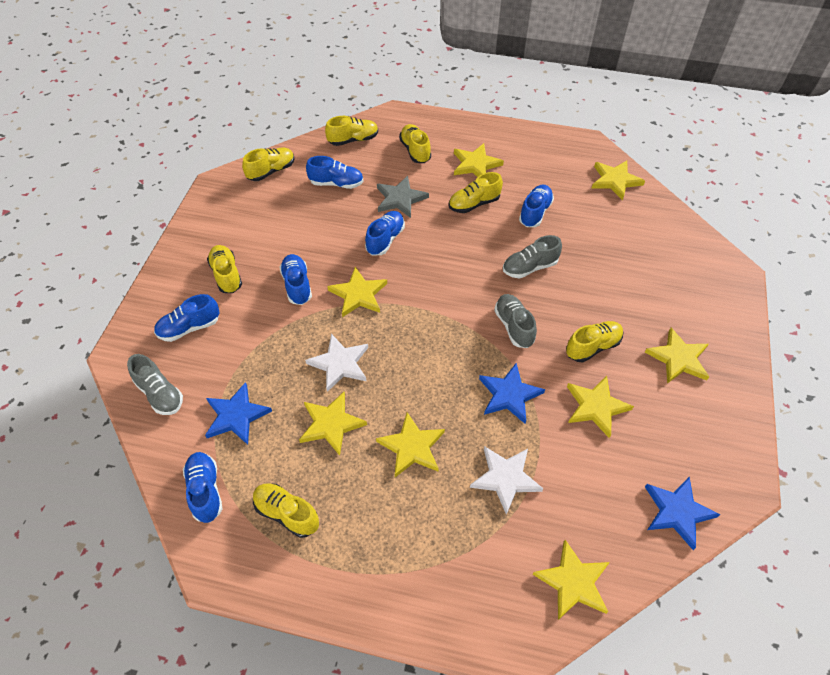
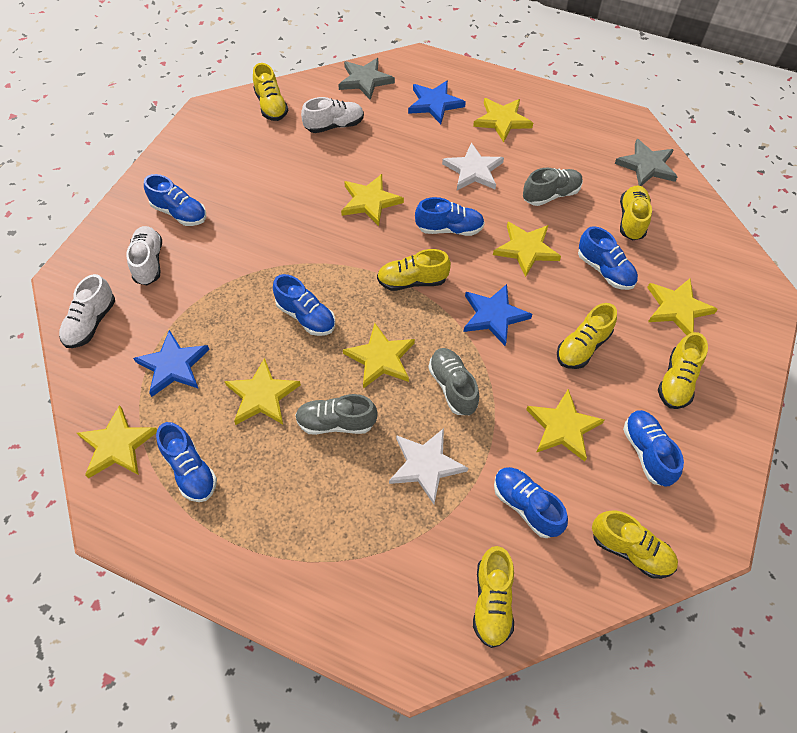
blue shoe: 6 -> 7
grey star: 1 -> 2
white shoe: 0 -> 3

